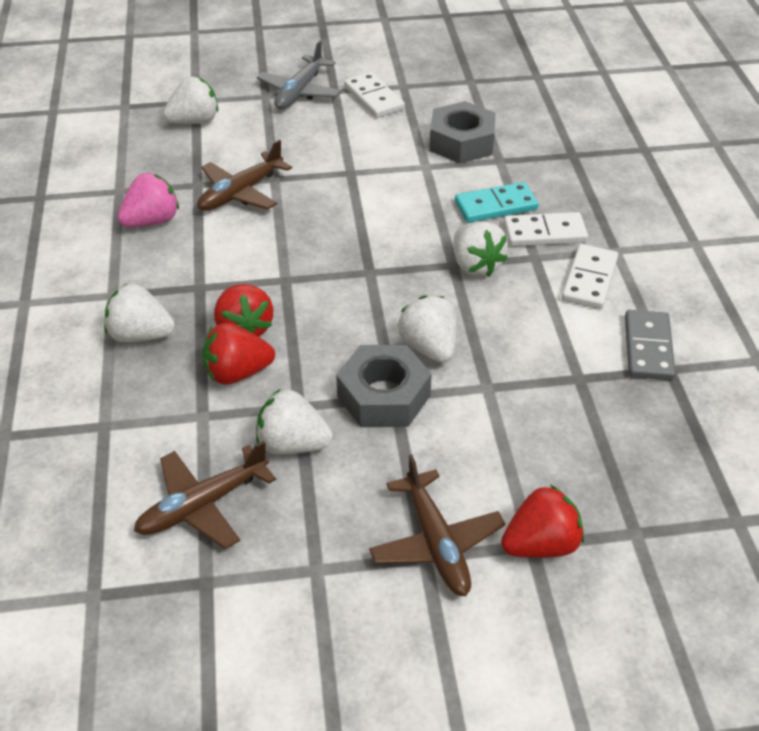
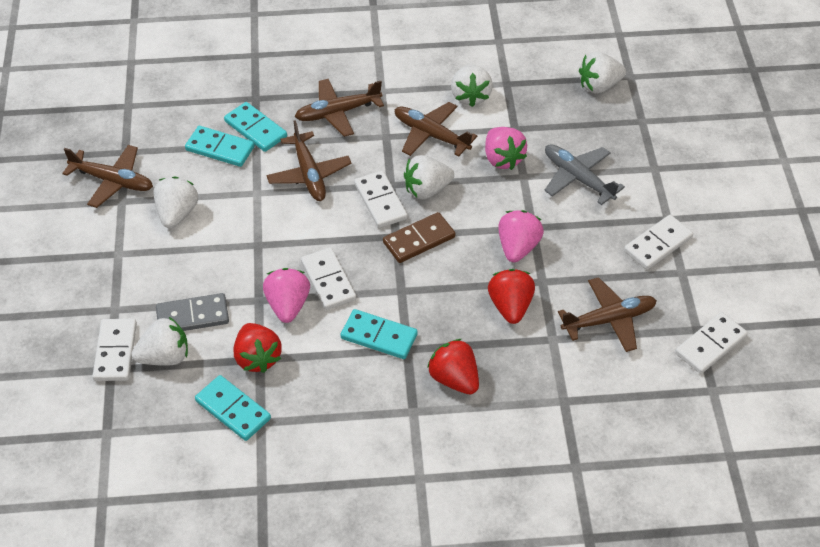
brown domino: 0 -> 1
brown plane: 3 -> 5
grey nut: 2 -> 0
pink strawberry: 1 -> 3
turquoise domino: 1 -> 4
white domino: 3 -> 5

